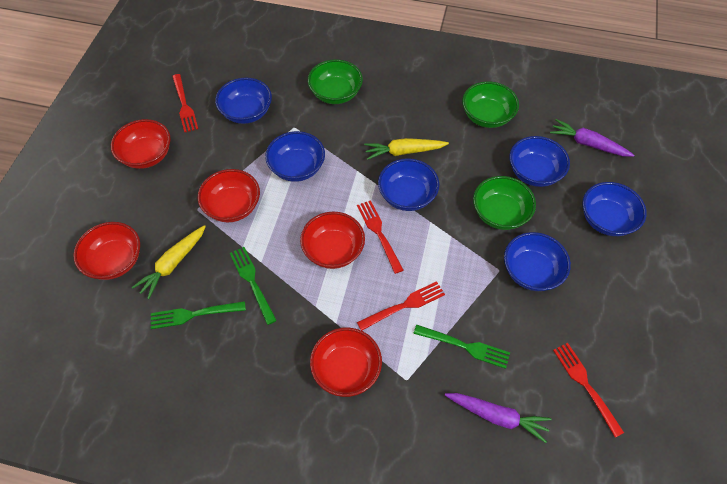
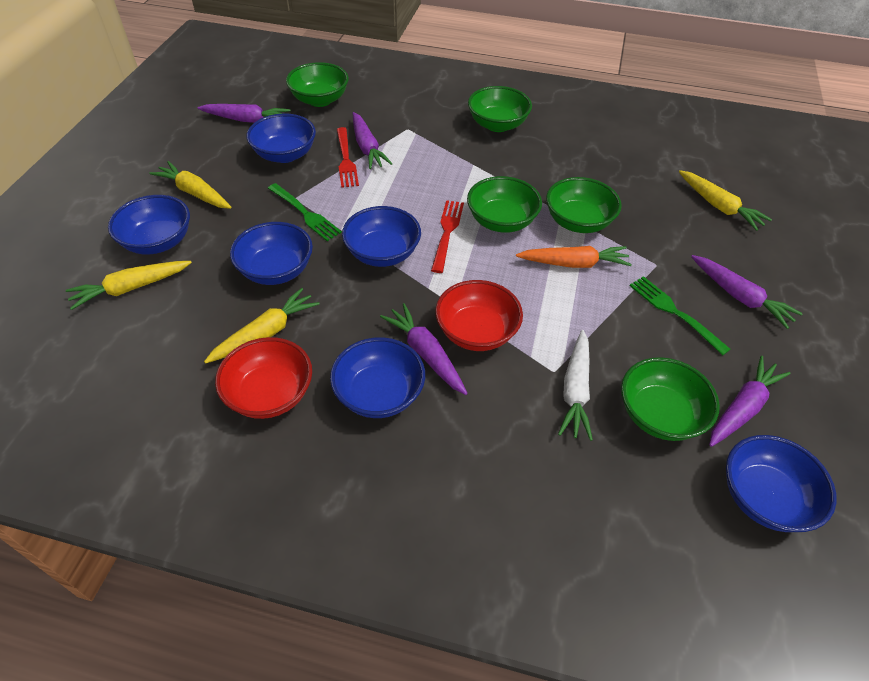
green bowl: 3 -> 5
green fork: 3 -> 2
orange carrot: 0 -> 1
purple carrot: 2 -> 5
red bowl: 5 -> 2
red fork: 4 -> 2
white carrot: 0 -> 1
yellow carrot: 2 -> 4

